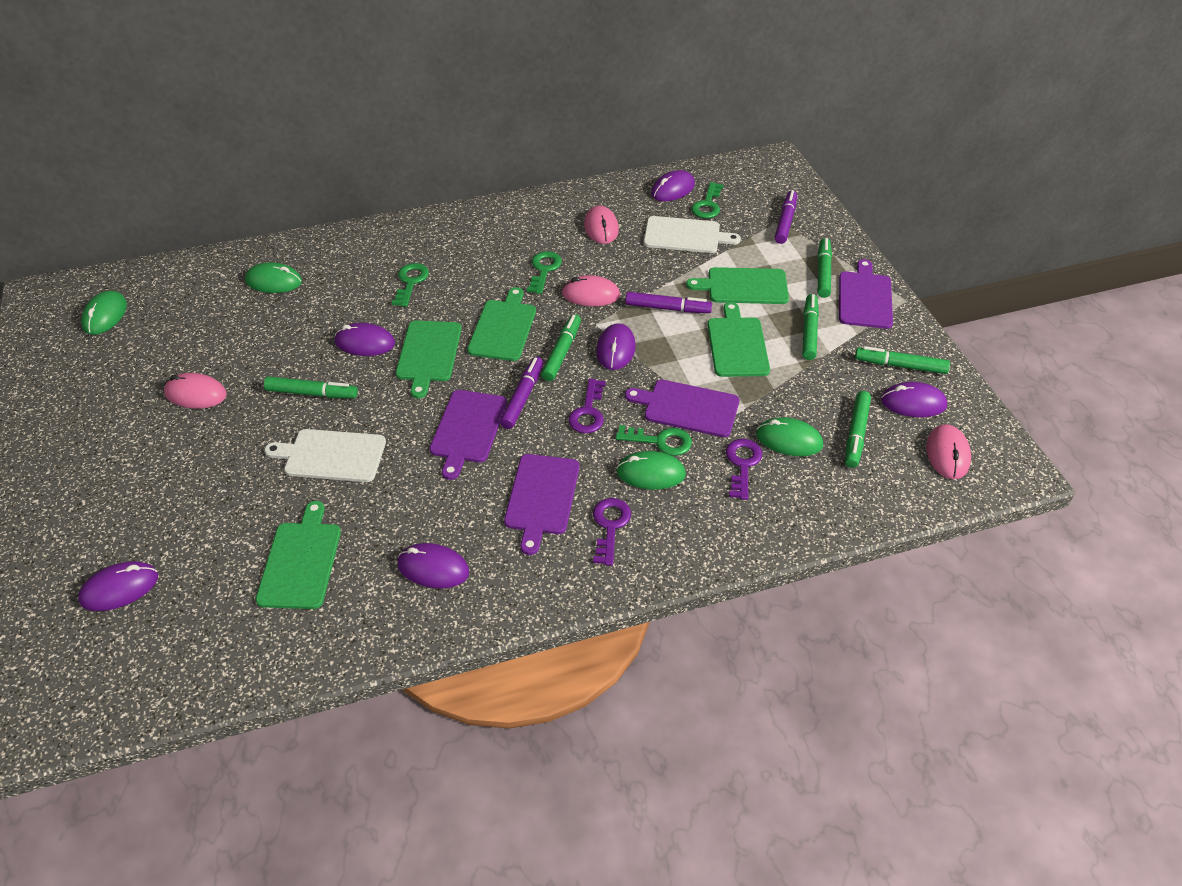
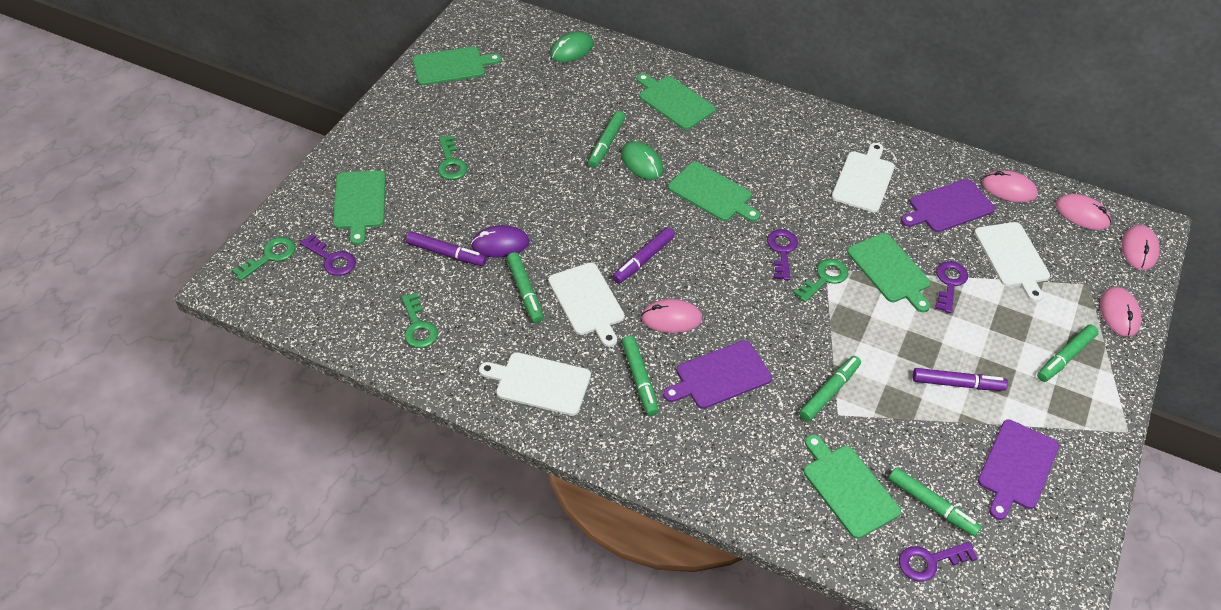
green cutting board: 5 -> 6
green mouse: 4 -> 2
pink mouse: 4 -> 5
purple cutting board: 4 -> 3
purple key: 3 -> 4
purple mouse: 6 -> 1
white cutting board: 2 -> 4

